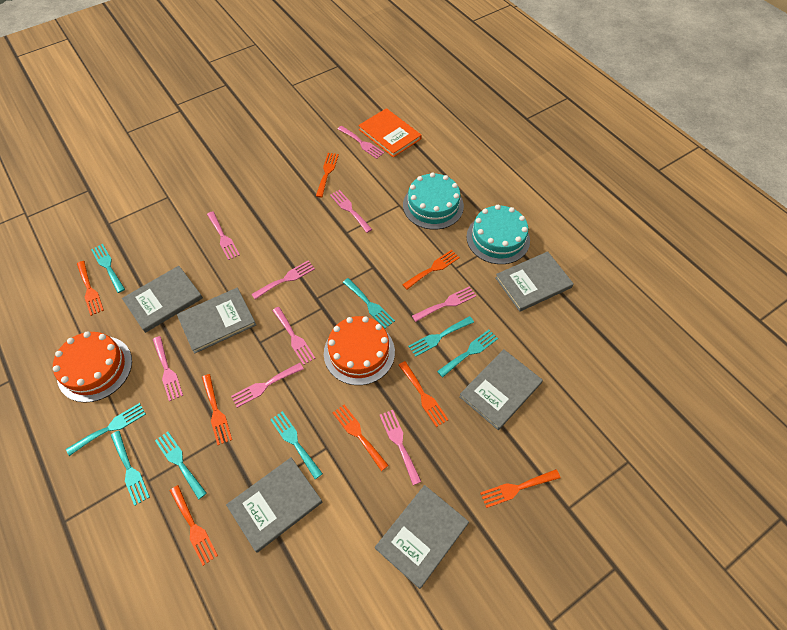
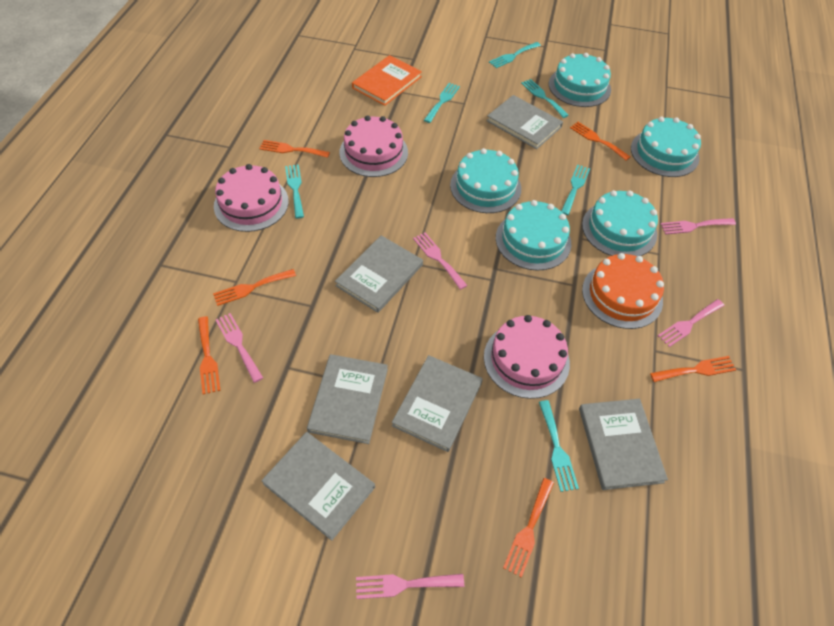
orange cake: 2 -> 1
orange fork: 8 -> 6
pink cake: 0 -> 3
pink fork: 9 -> 5
turquoise cake: 2 -> 5
turquoise fork: 8 -> 6

